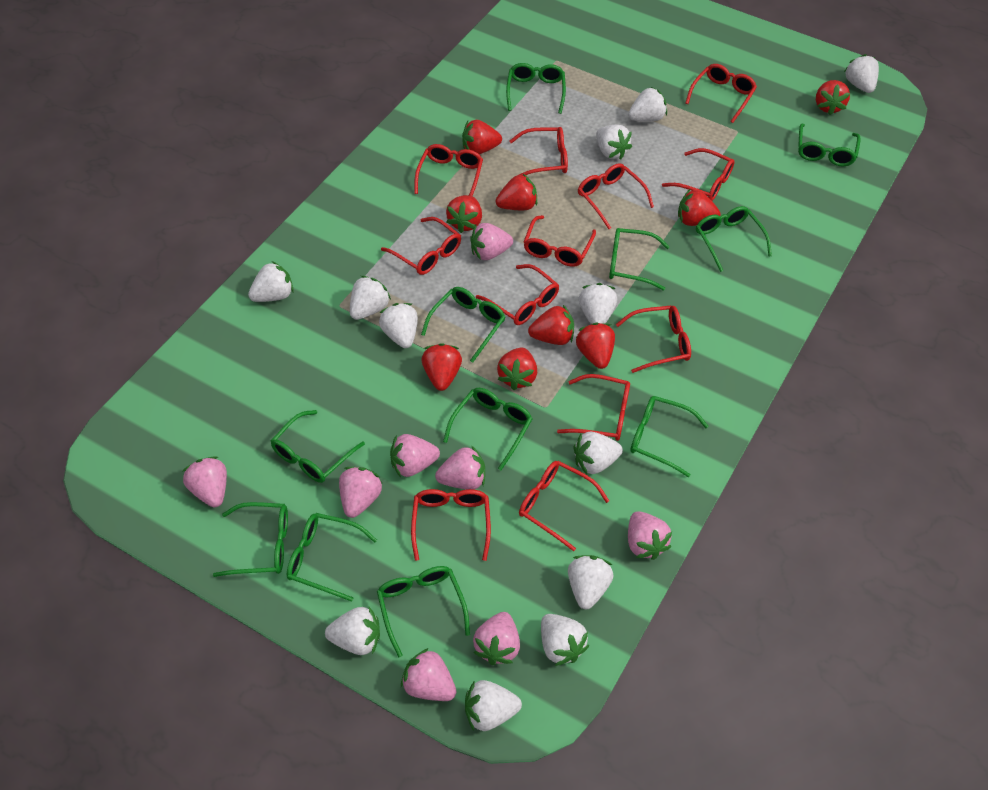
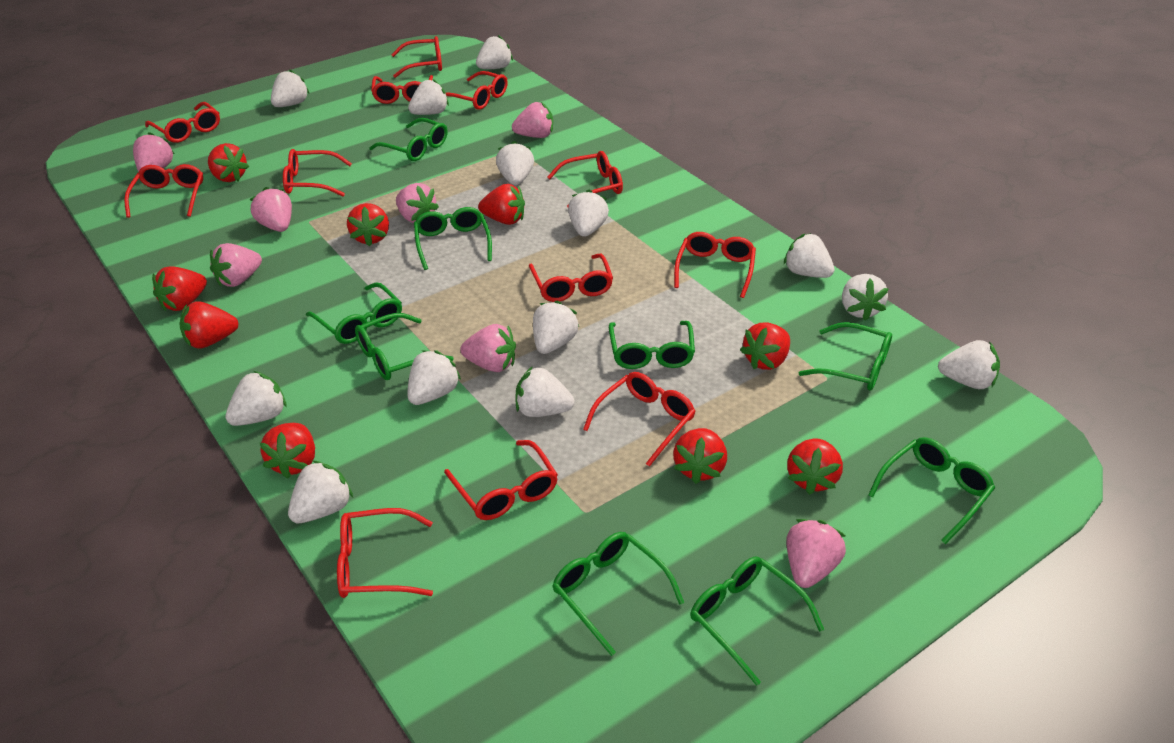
green glasses: 11 -> 9
pink strawberry: 8 -> 7
white strawberry: 12 -> 13

